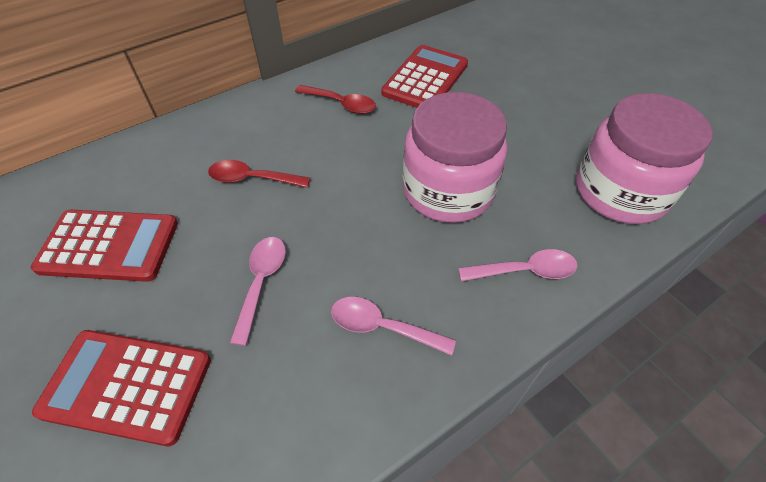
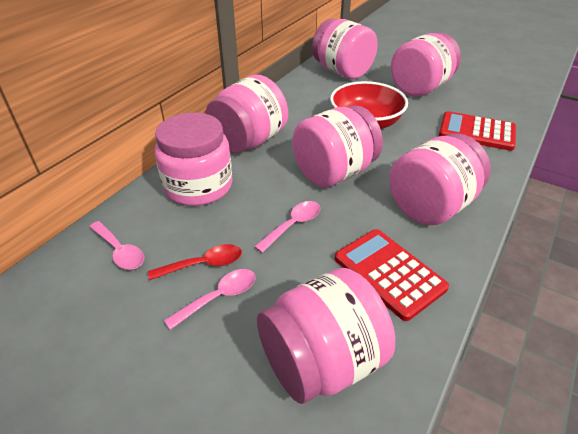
pink jar: 2 -> 7
red bowl: 0 -> 1
red calculator: 3 -> 2
red spoon: 2 -> 1

